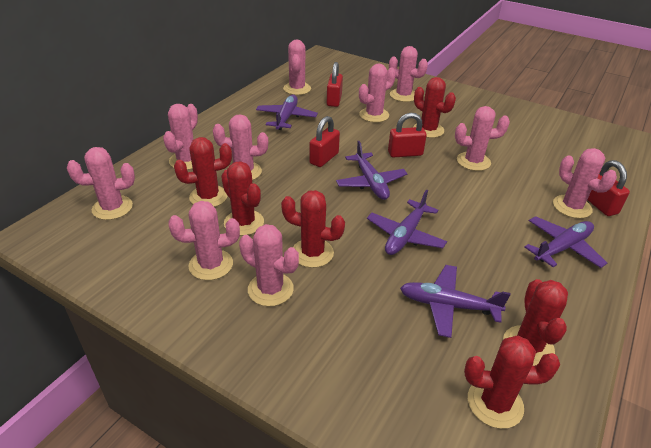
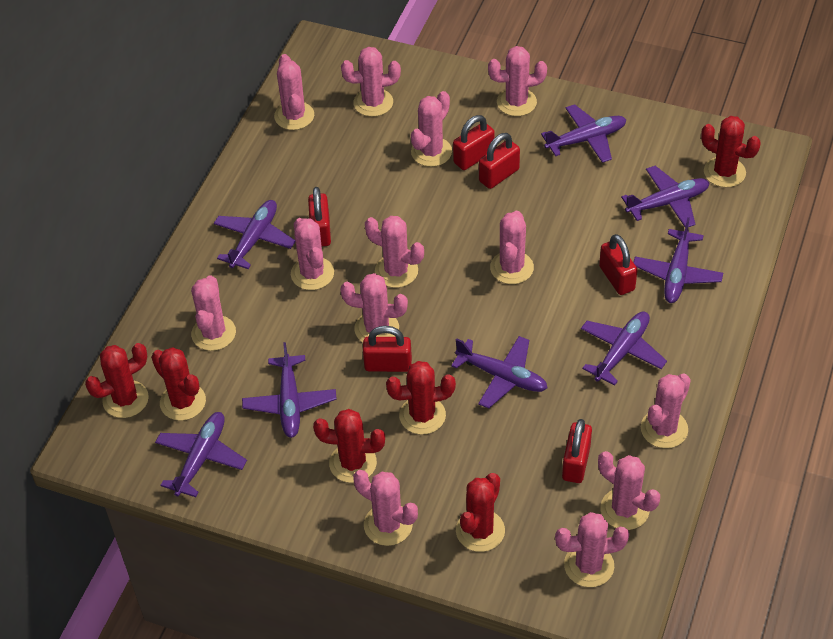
pink cactus: 10 -> 13
purple plane: 5 -> 8
red padlock: 4 -> 6

